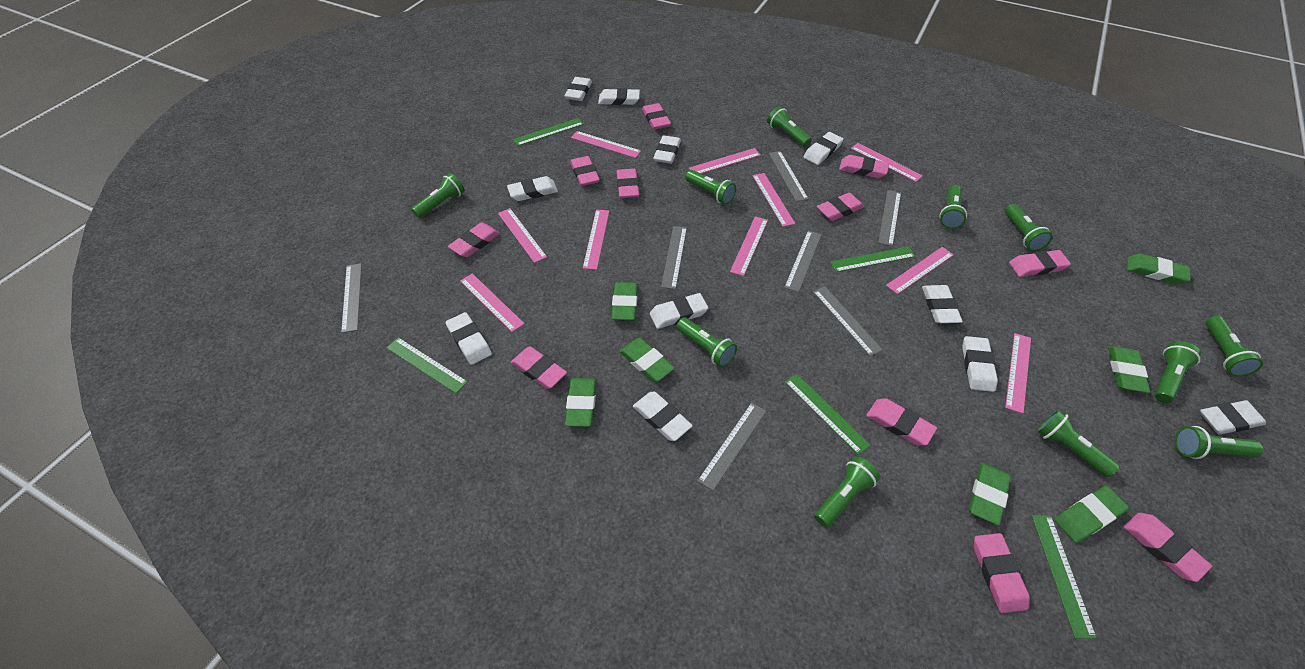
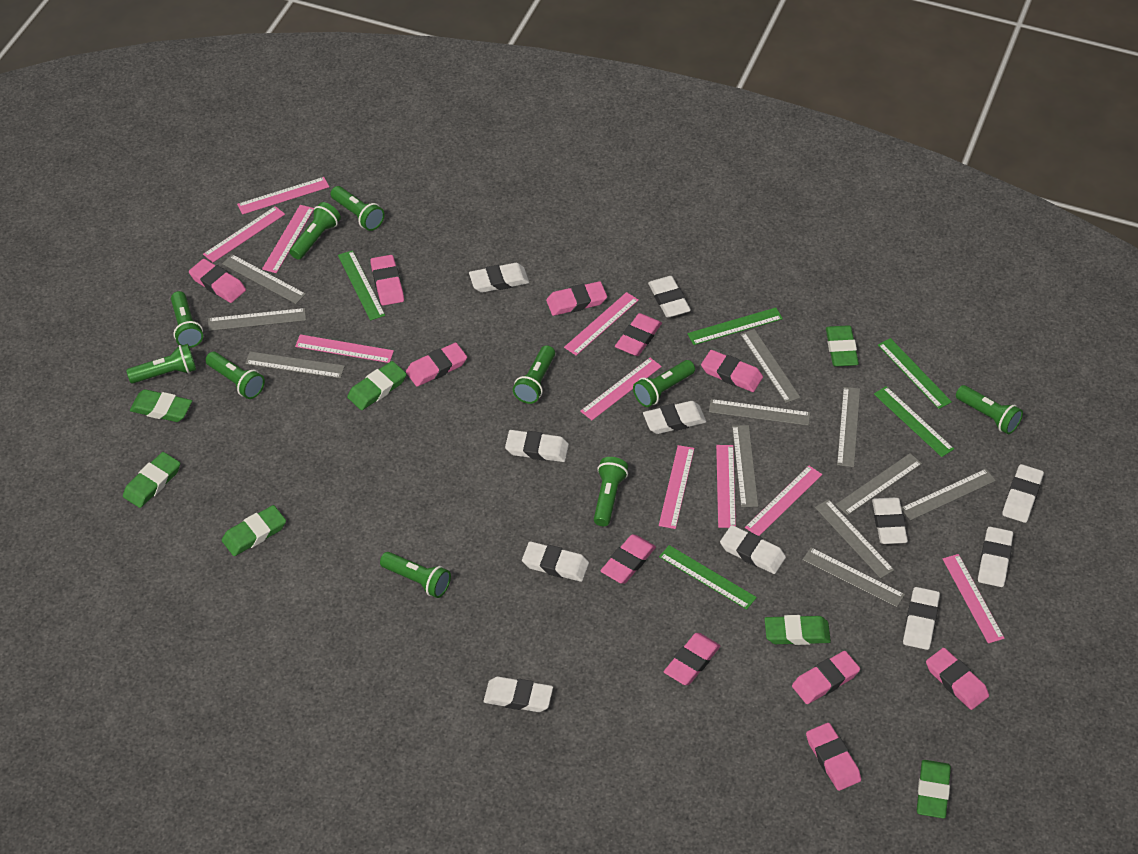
green flashlight: 11 -> 10
grey ruler: 7 -> 11

